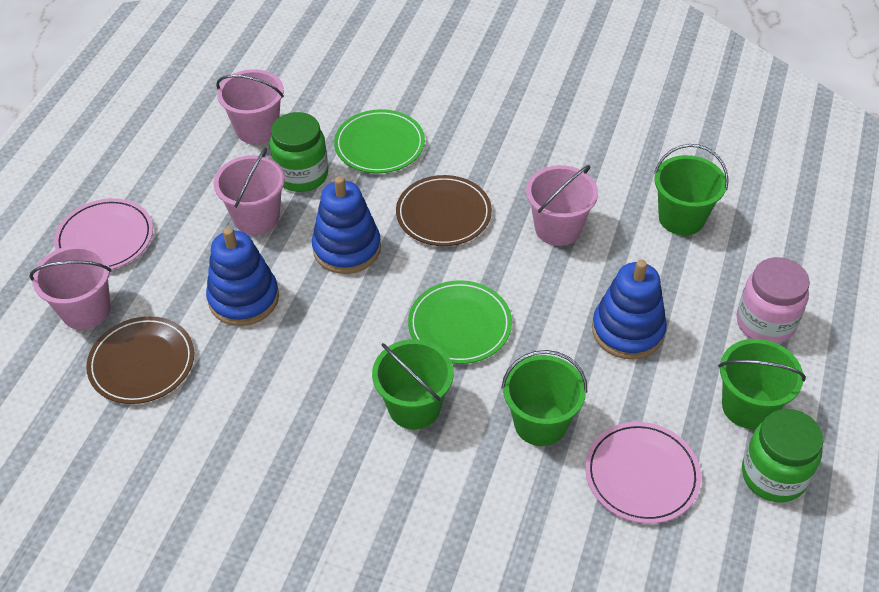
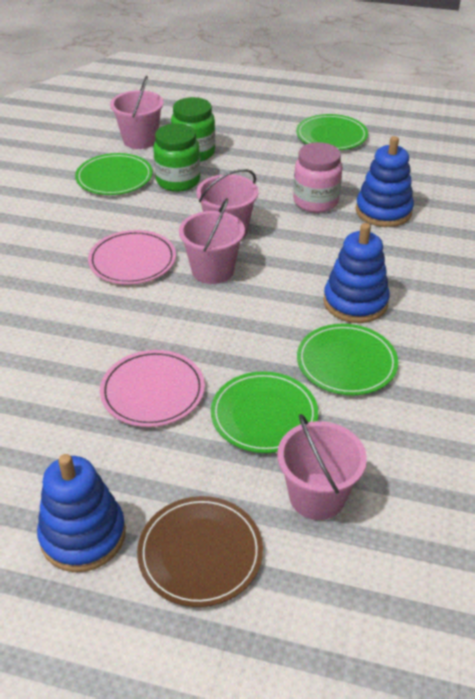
brown plate: 2 -> 1
green bucket: 4 -> 0
green plate: 2 -> 4

